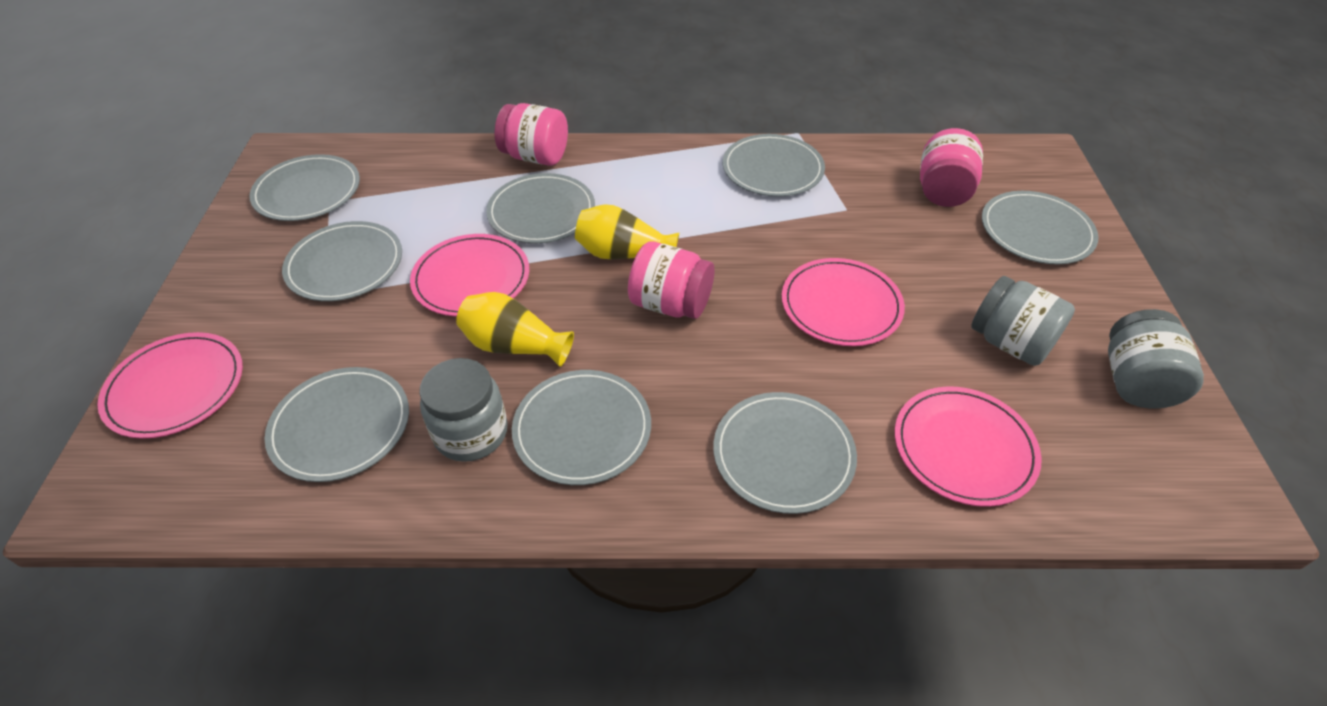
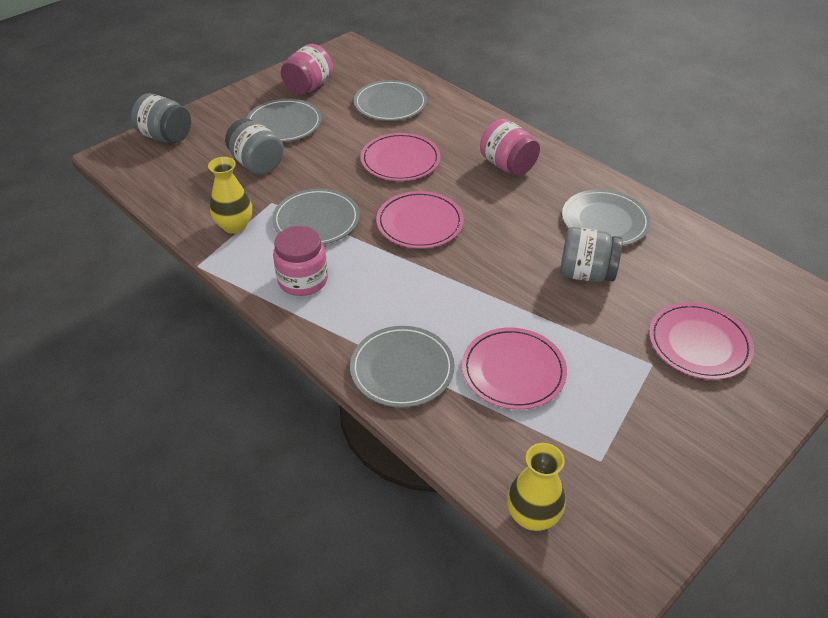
grey plate: 8 -> 5

